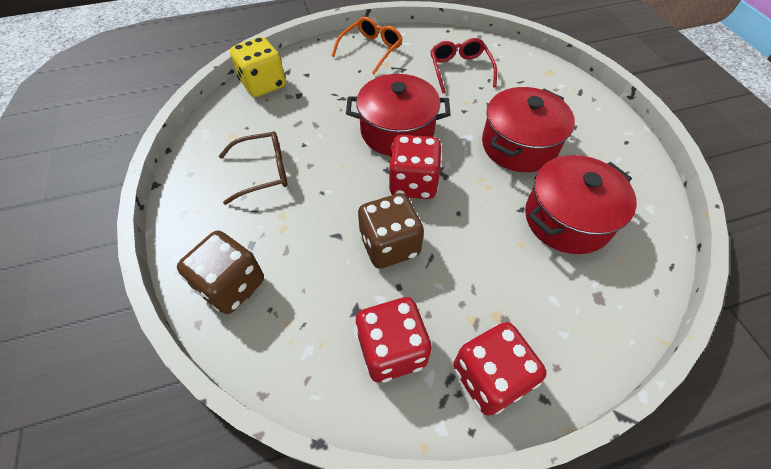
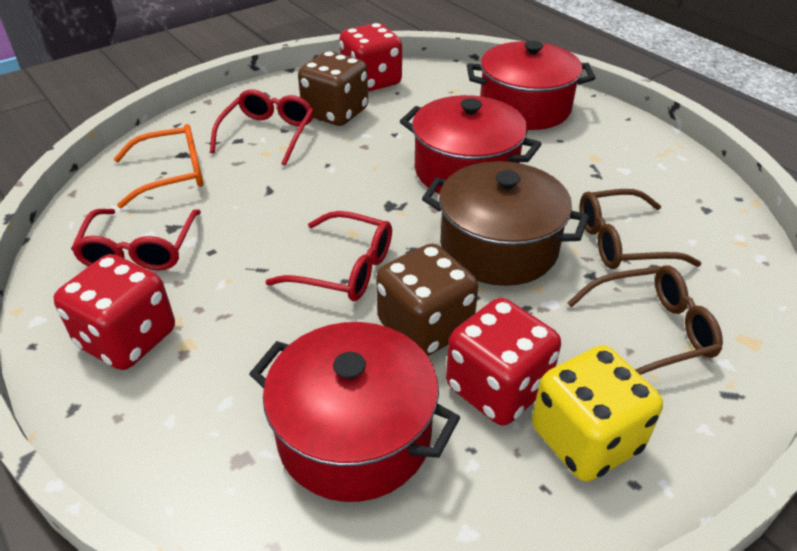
brown glasses: 1 -> 2
brown pot: 0 -> 1
red glasses: 1 -> 3

